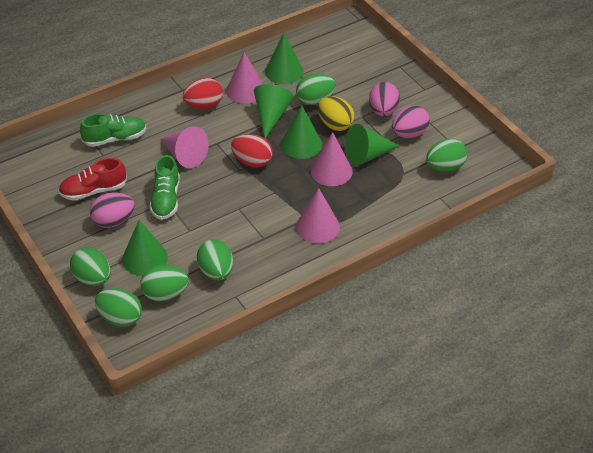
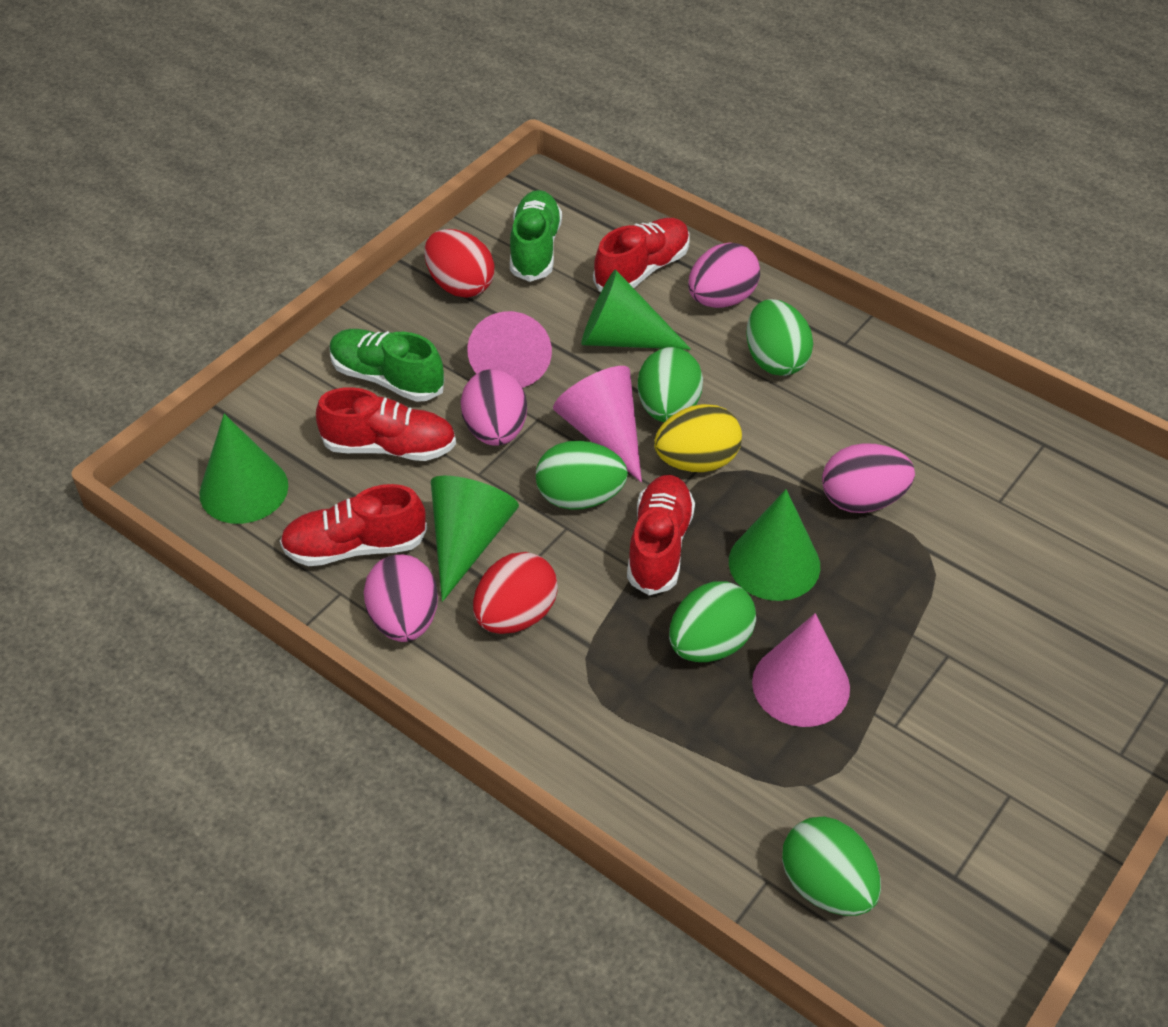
green cone: 5 -> 4
green egg: 6 -> 5
pink cone: 4 -> 3
pink egg: 3 -> 4
red shoe: 1 -> 4

